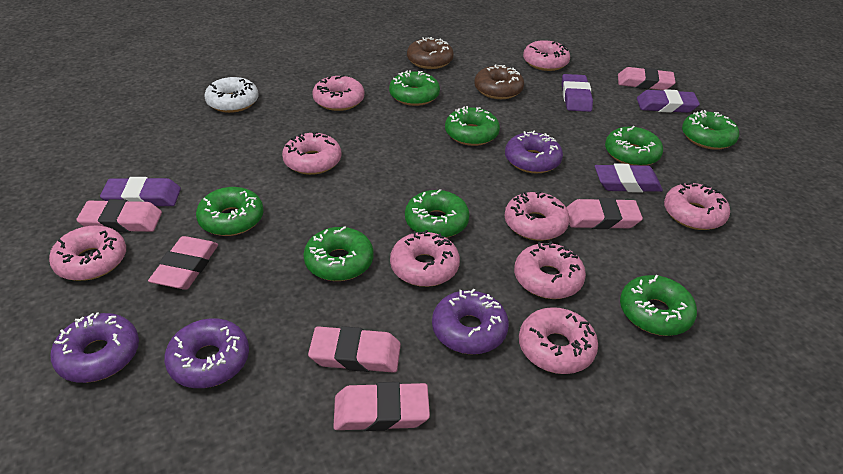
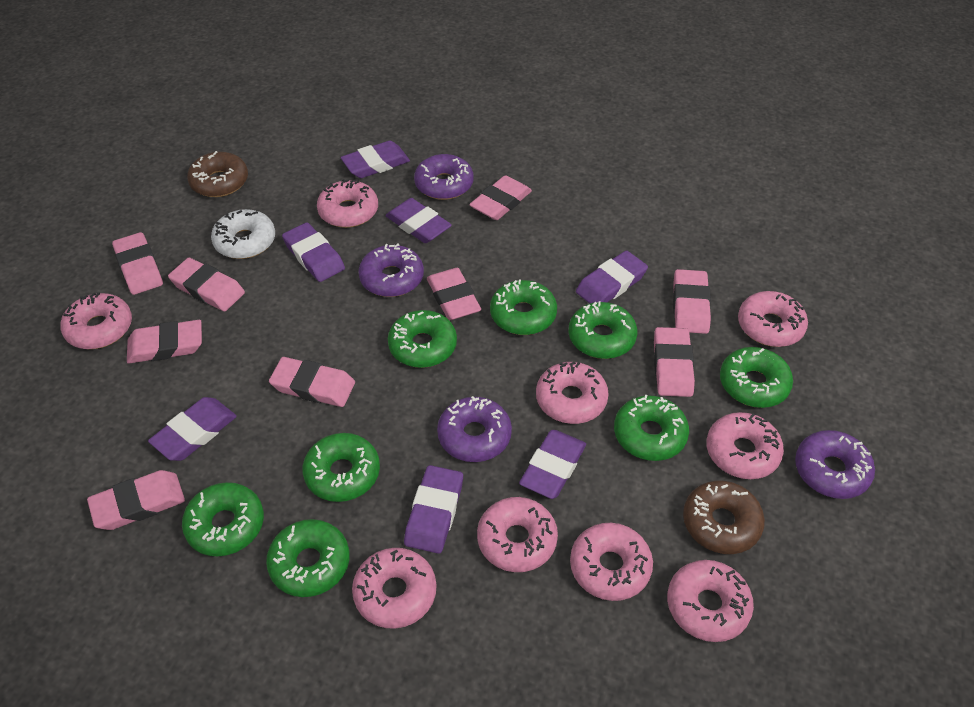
pink eraser: 6 -> 9
purple eraser: 4 -> 7

